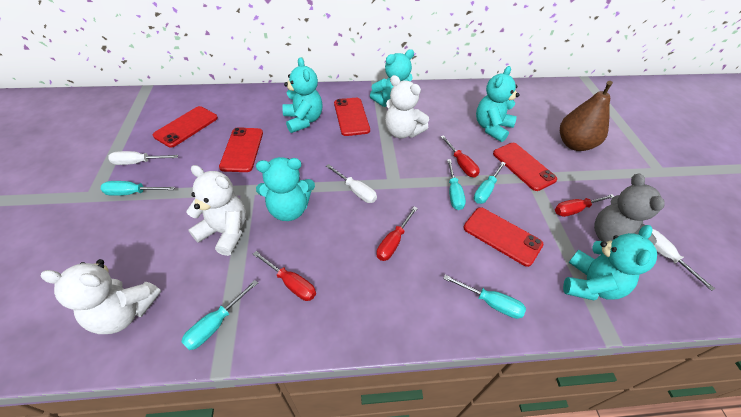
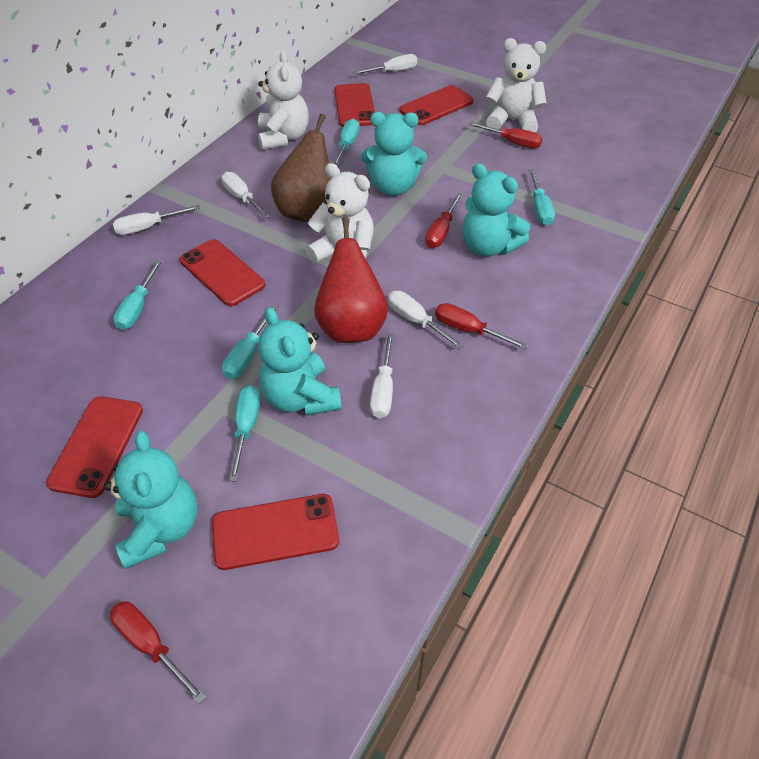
grey teddy bear: 1 -> 0
red pear: 0 -> 1
turquoise teddy bear: 5 -> 4
white screwdriver: 3 -> 5

